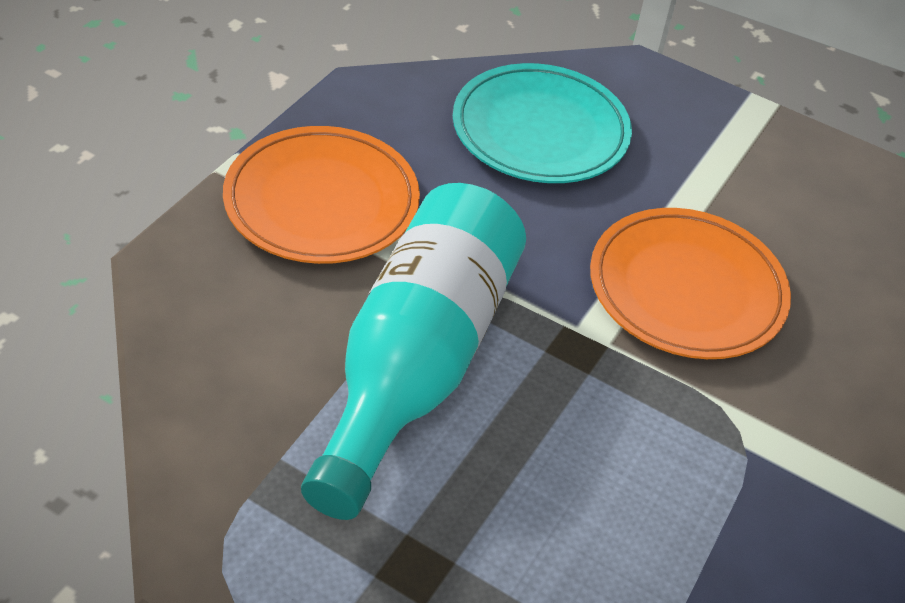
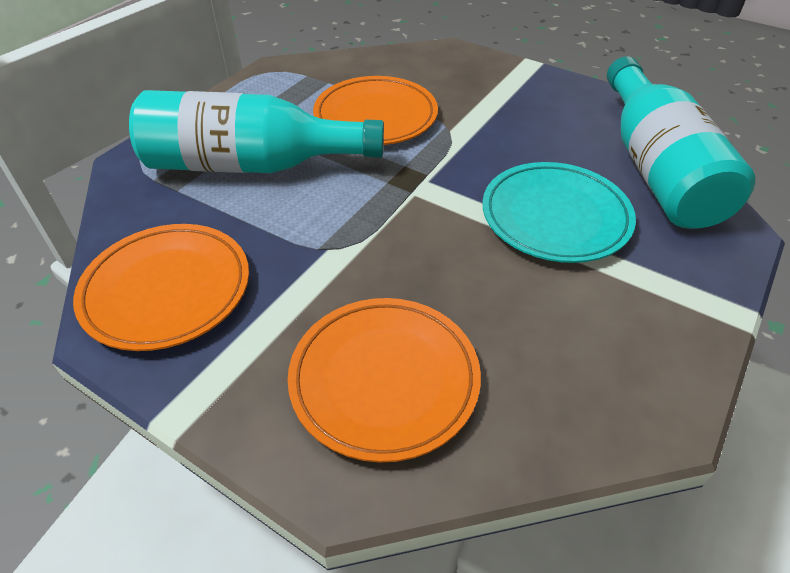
orange plate: 2 -> 3
turquoise bottle: 1 -> 2

